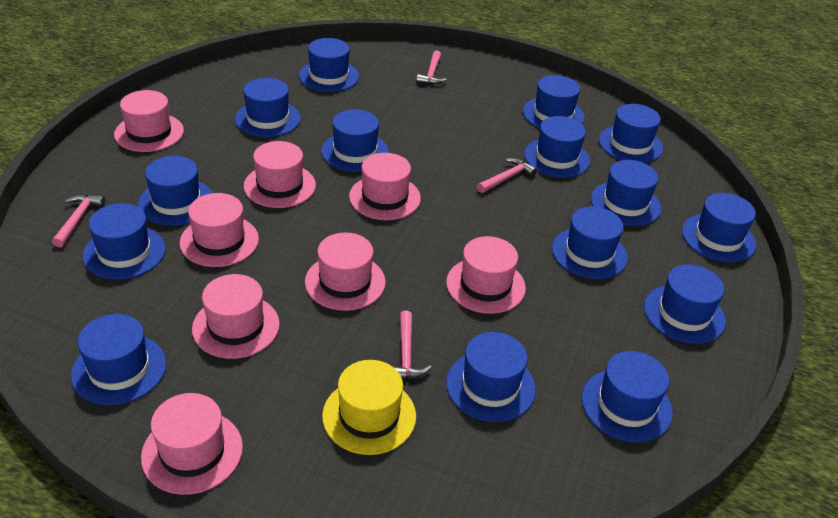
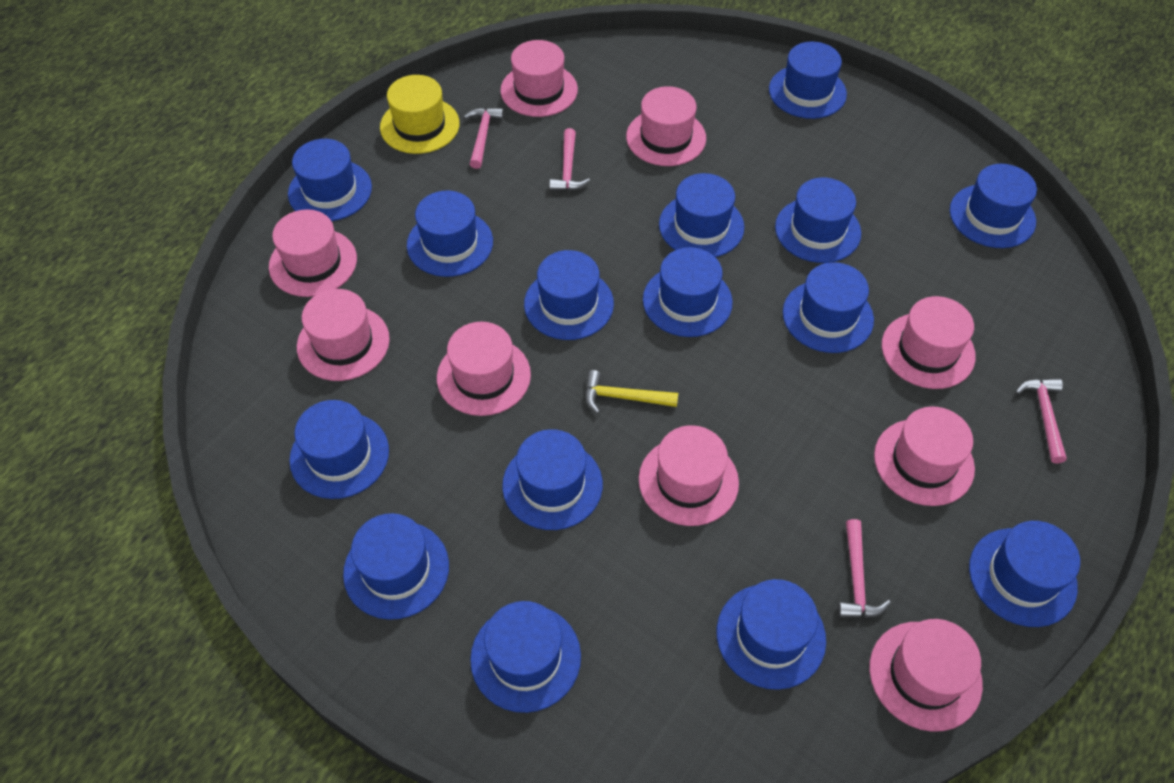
pink hat: 8 -> 9
yellow hammer: 0 -> 1

